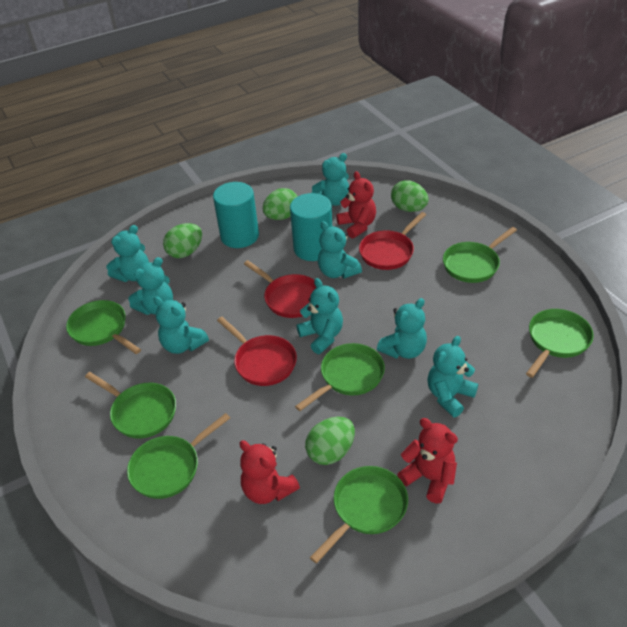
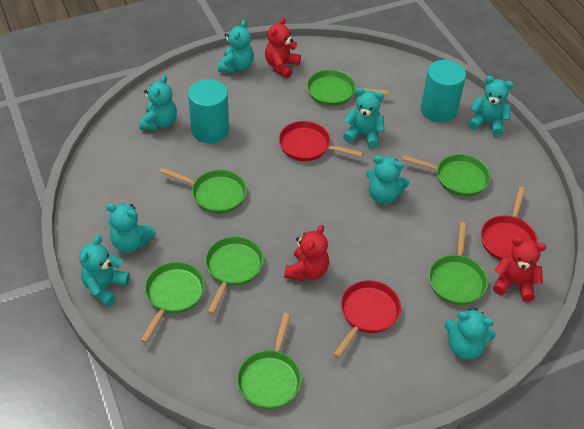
green egg: 4 -> 0

